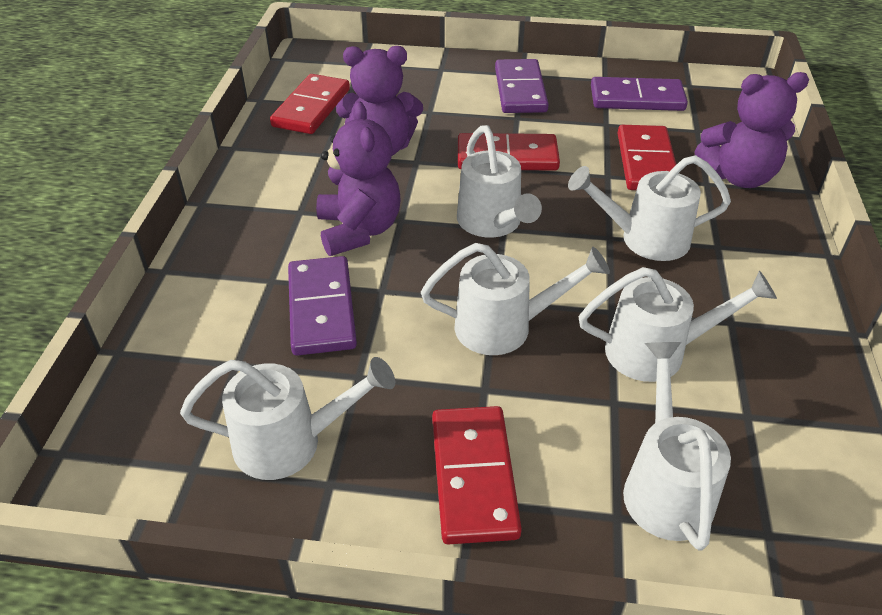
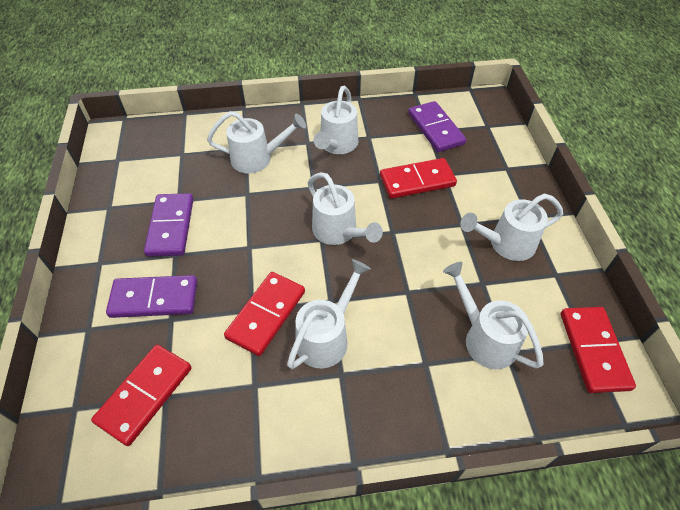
purple teddy bear: 3 -> 0

